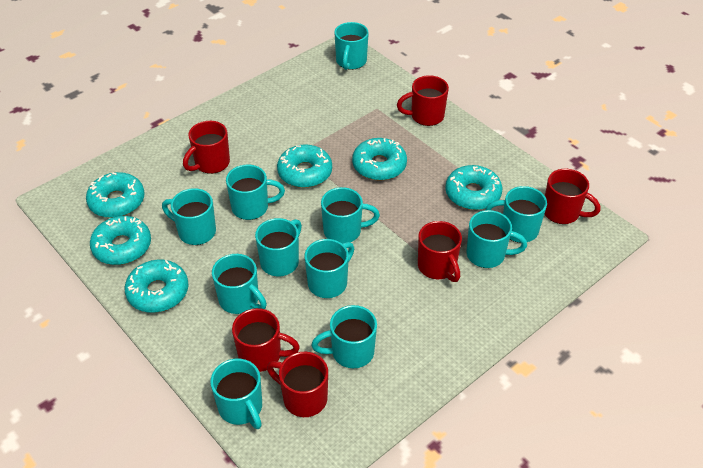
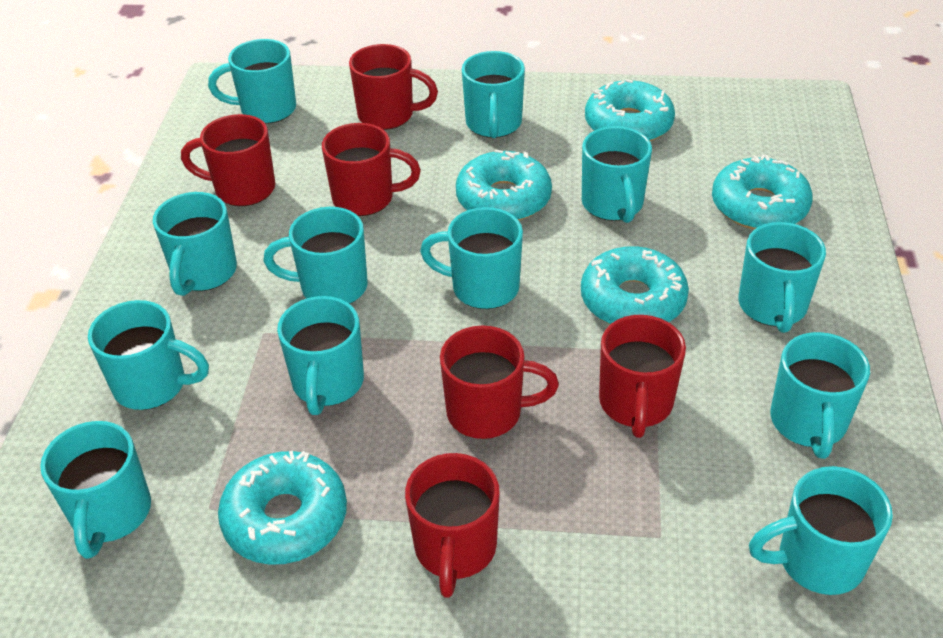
turquoise donut: 6 -> 5
turquoise mug: 11 -> 12

